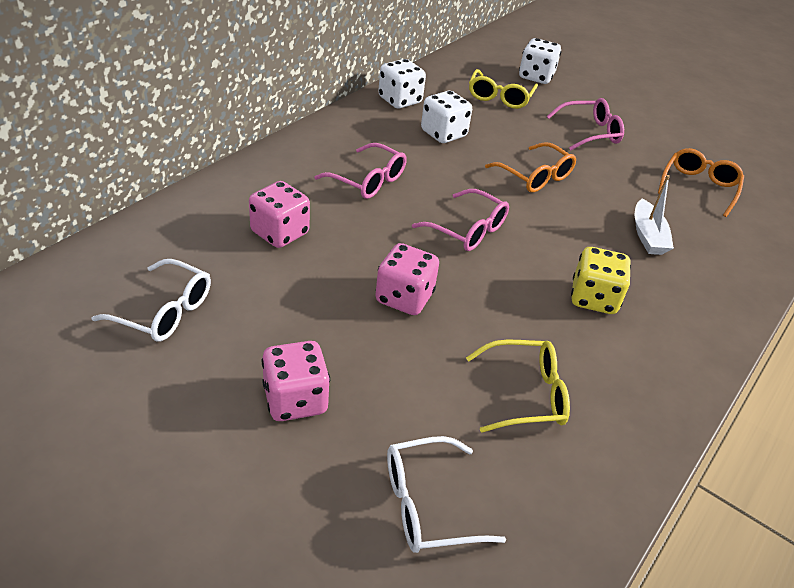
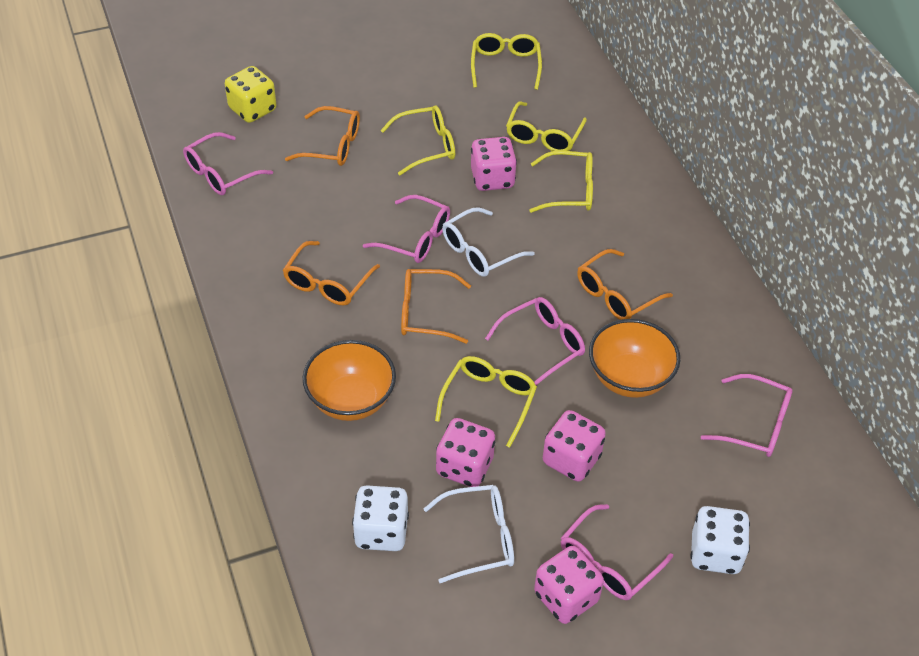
orange bowl: 0 -> 2
orange glasses: 2 -> 4
pink dice: 3 -> 4
pink glasses: 3 -> 5
white boat: 1 -> 0
white dice: 3 -> 2
yellow glasses: 2 -> 5

